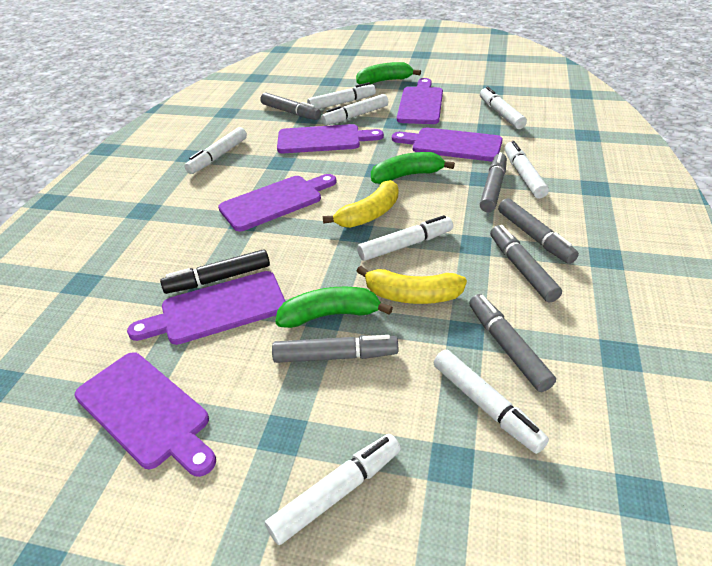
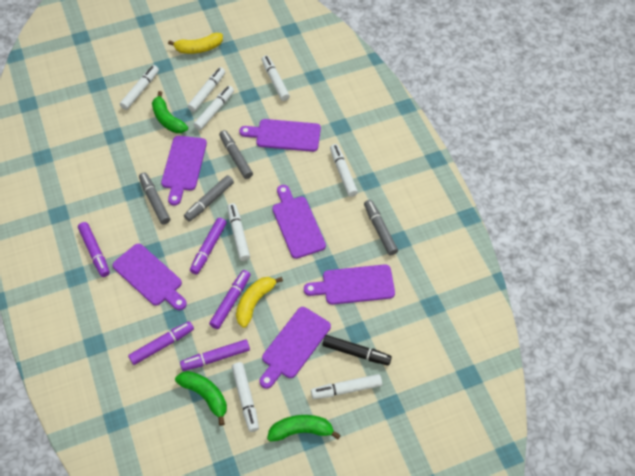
grey marker: 6 -> 4
purple marker: 0 -> 5

